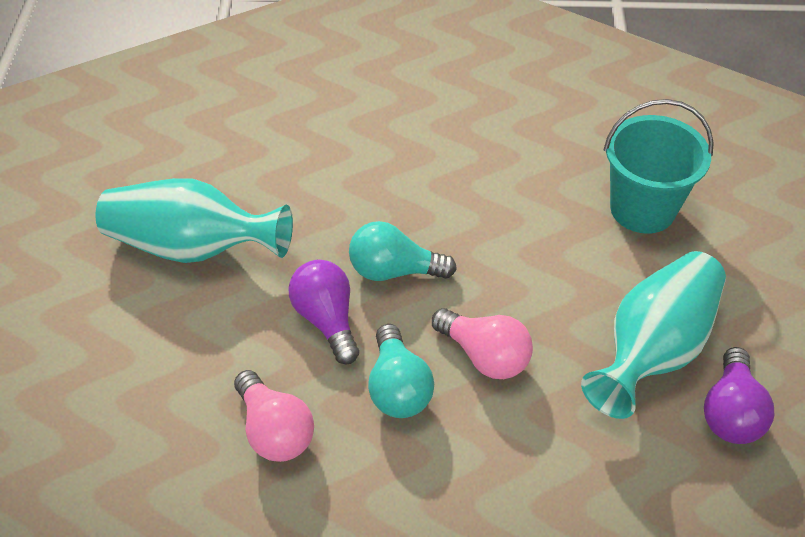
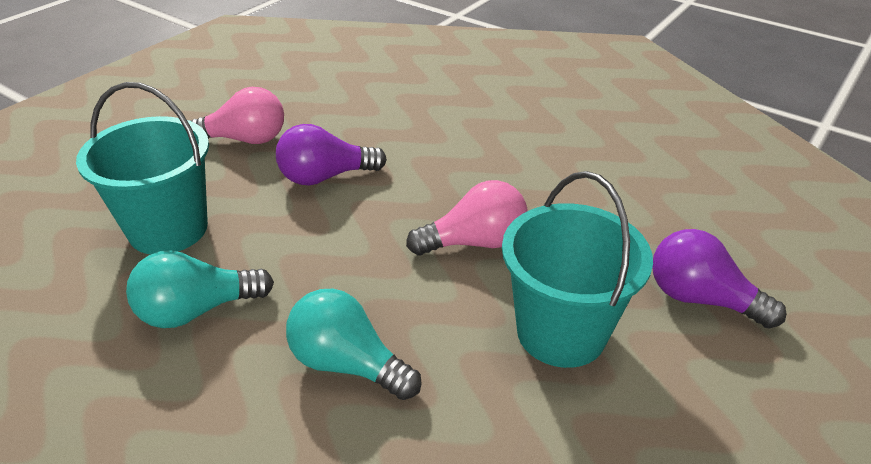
turquoise bucket: 1 -> 2
turquoise vase: 2 -> 0

